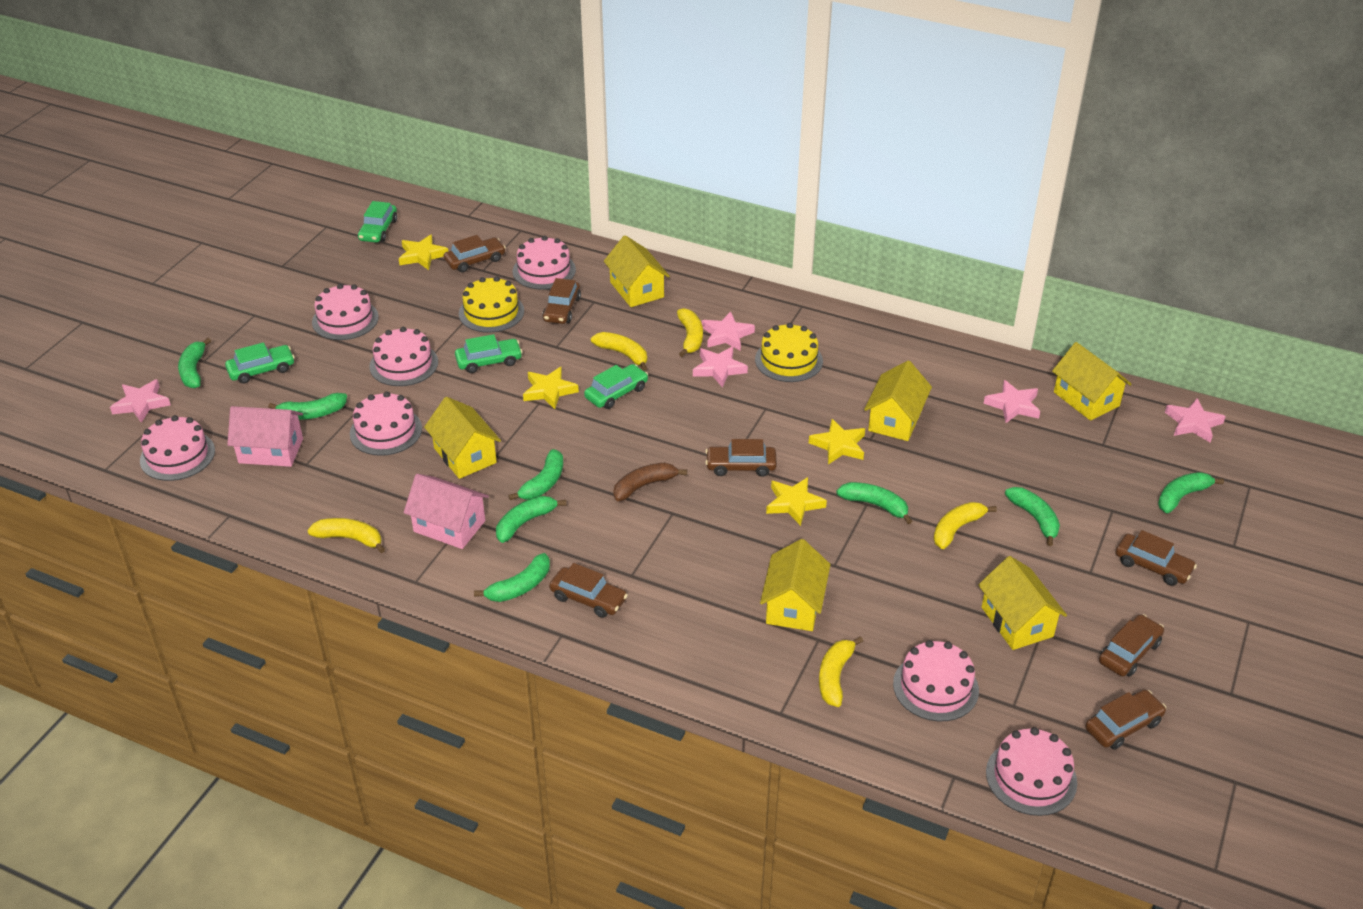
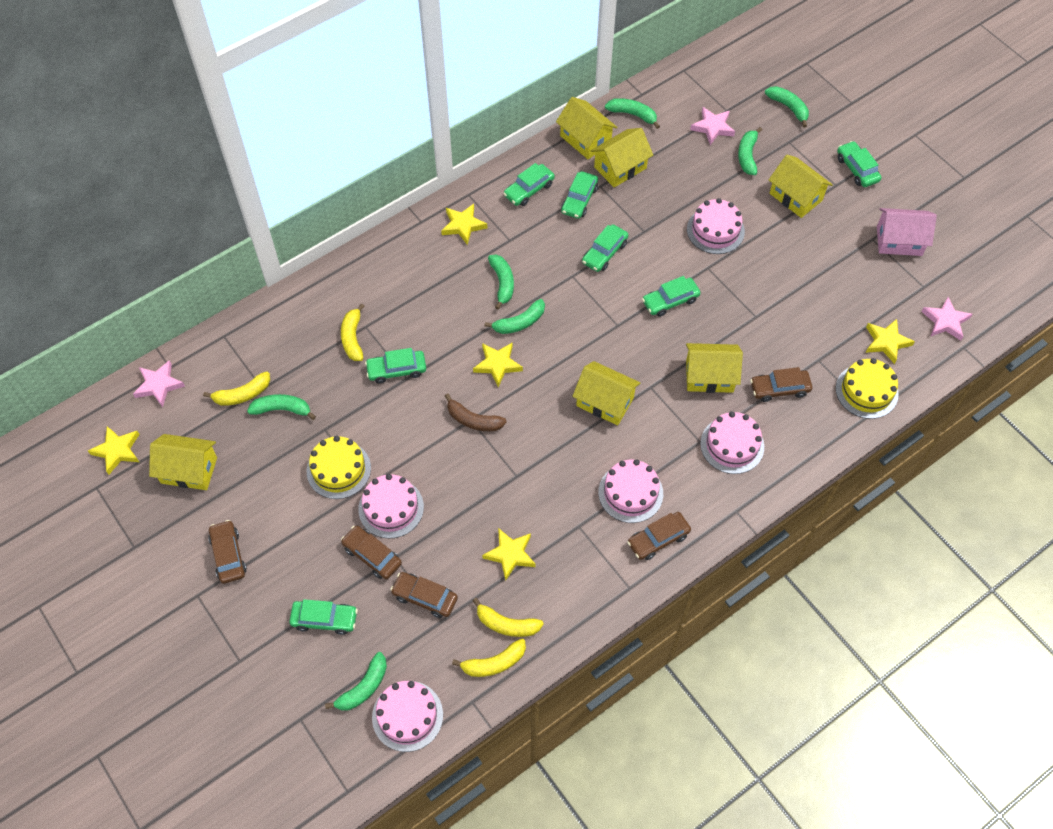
brown car: 7 -> 5
green banana: 8 -> 7
green car: 4 -> 7
pink cake: 7 -> 5
pink house: 2 -> 1
pink star: 5 -> 3
yellow banana: 5 -> 4
yellow star: 4 -> 5

